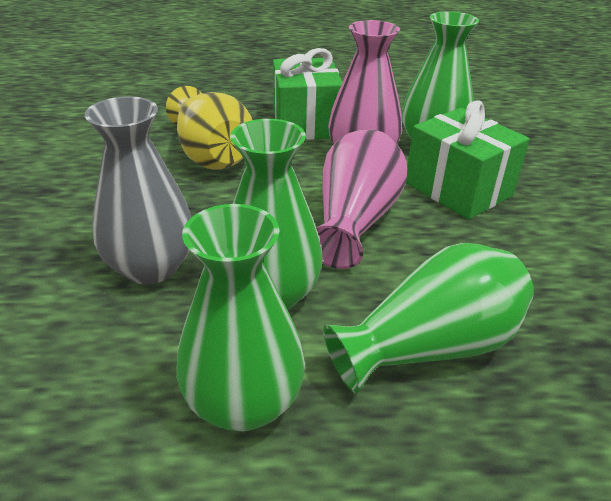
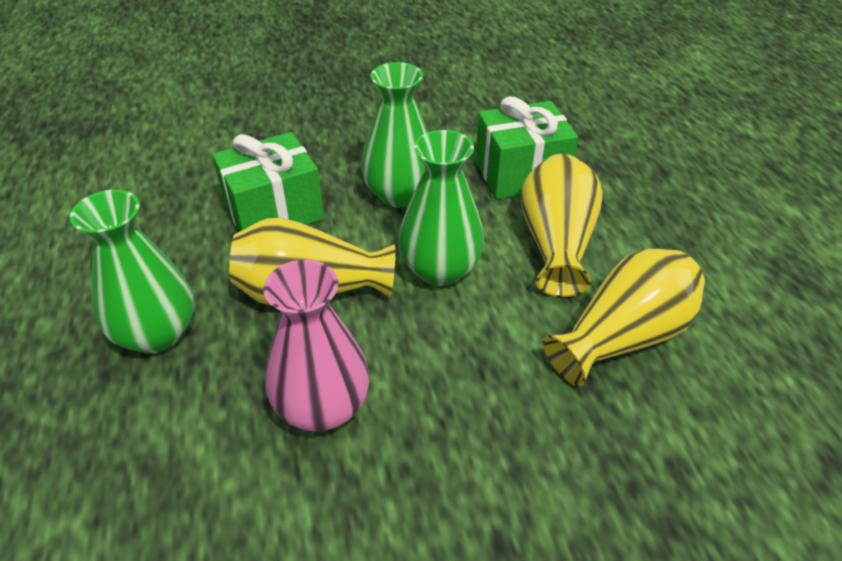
green vase: 4 -> 3
grey vase: 1 -> 0
pink vase: 2 -> 1
yellow vase: 1 -> 3

